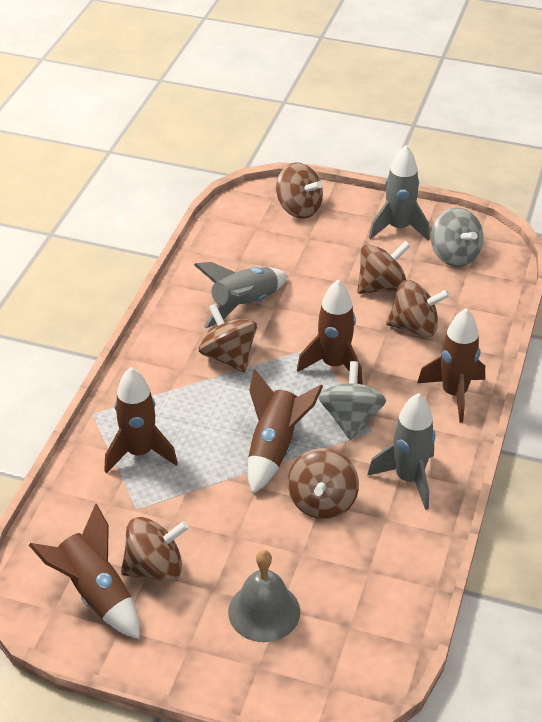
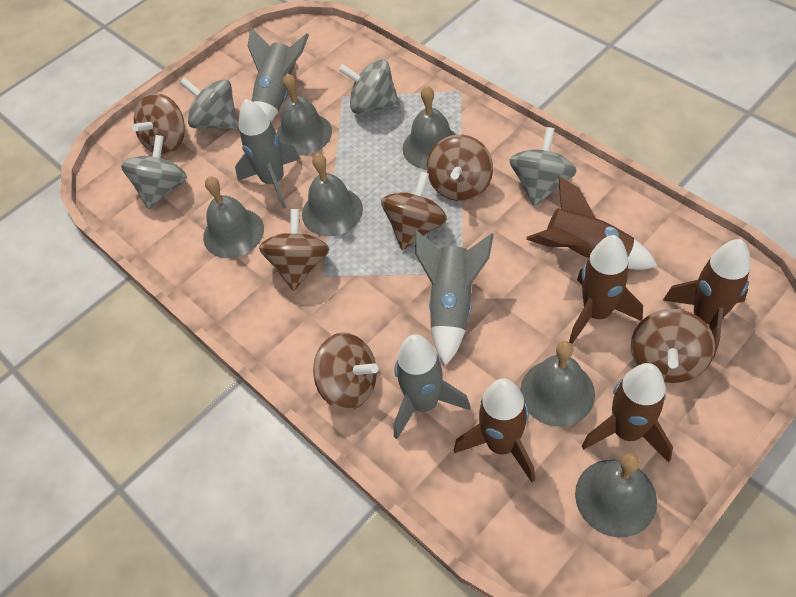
grey bell: 1 -> 6
grey rocket: 3 -> 4
grey spinning top: 2 -> 4

